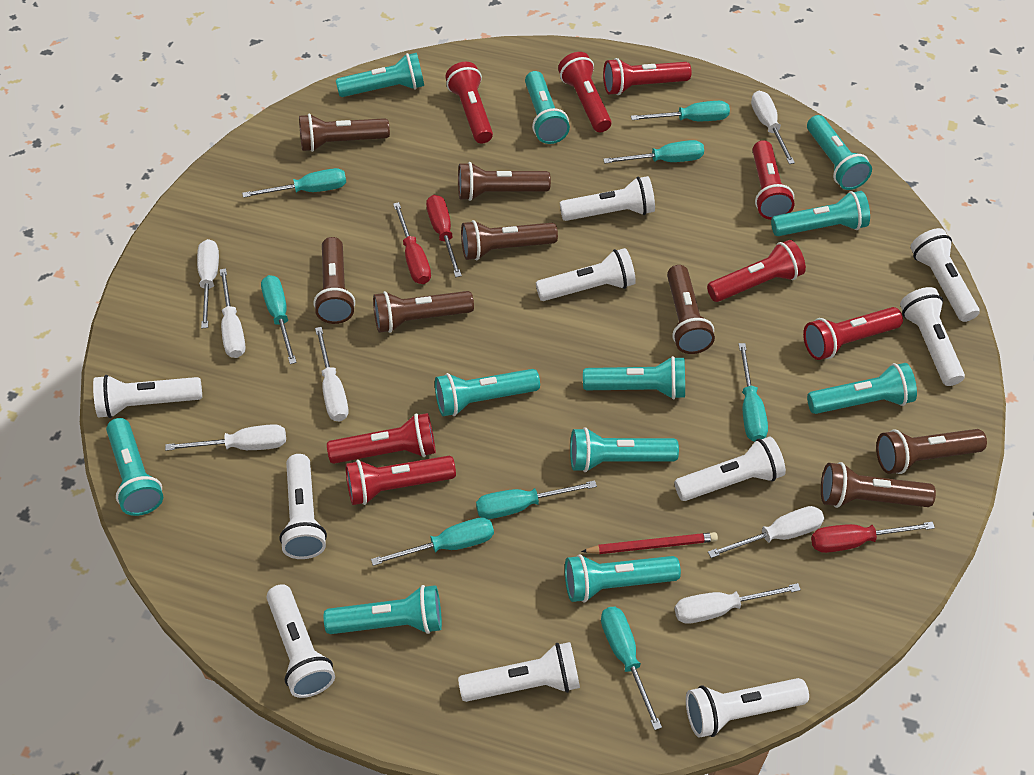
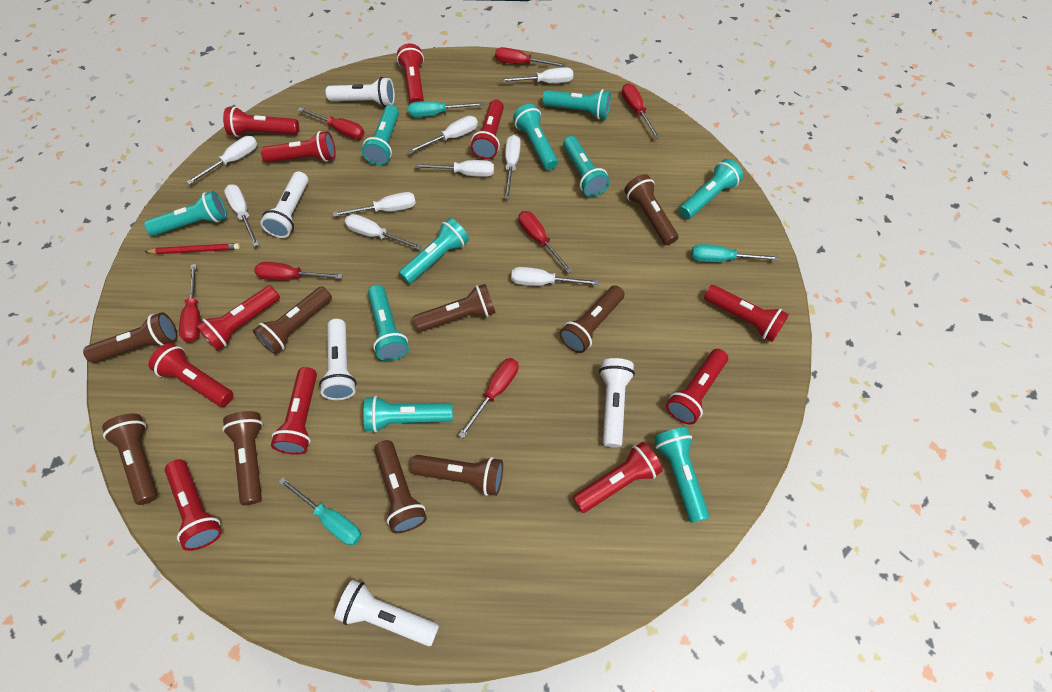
brown flashlight: 8 -> 9
red flashlight: 8 -> 11
red screwdriver: 3 -> 7
turquoise flashlight: 11 -> 10
turquoise screwdriver: 8 -> 3
white flashlight: 10 -> 5
white screwdriver: 7 -> 9

